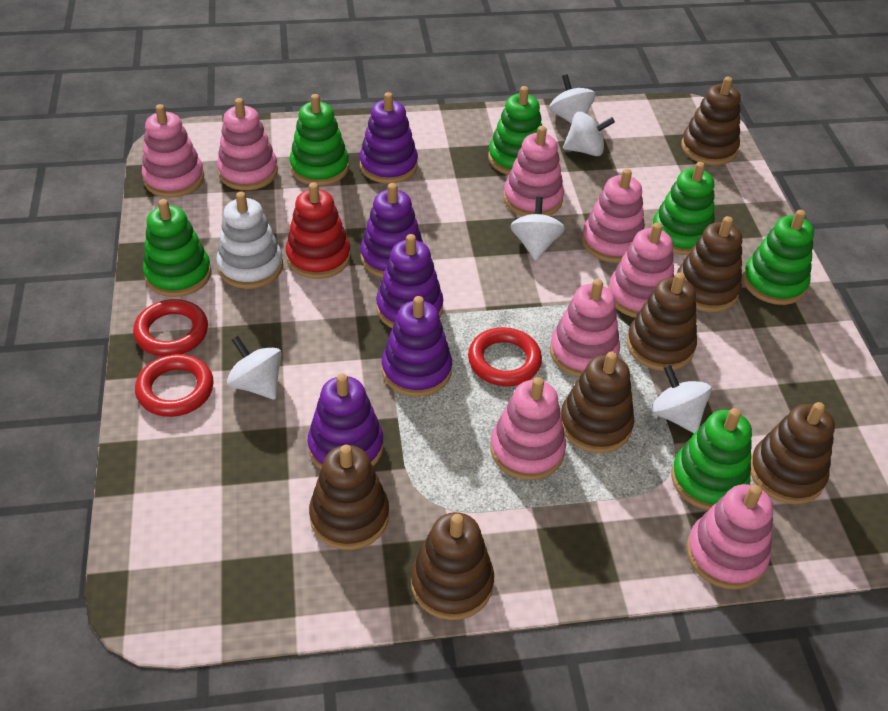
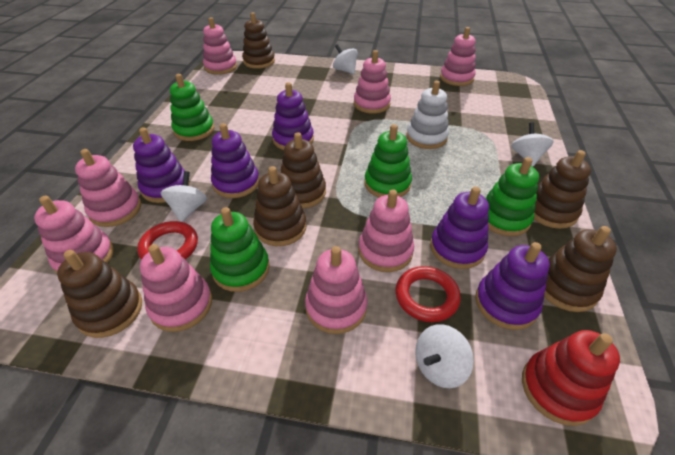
brown stacking toy: 7 -> 6
green stacking toy: 6 -> 4
red ring: 3 -> 2
white spinning top: 5 -> 4

